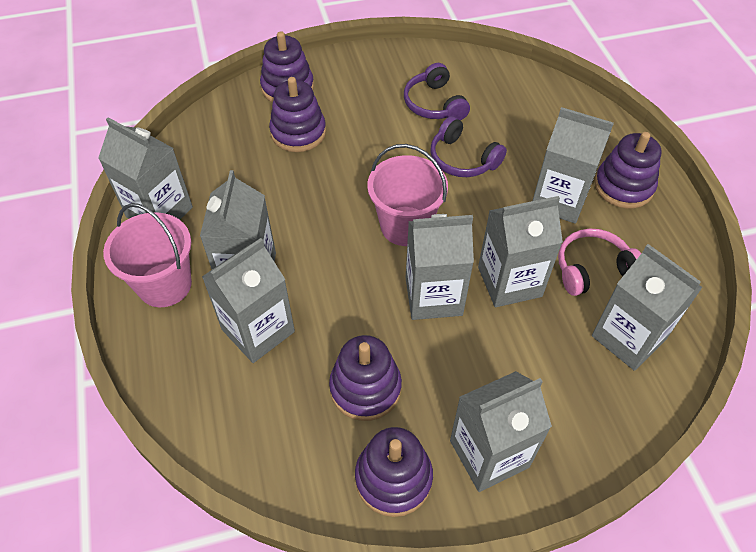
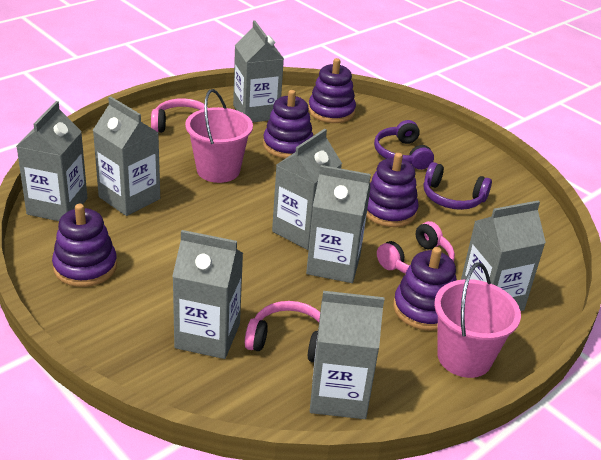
pink headphones: 1 -> 3

